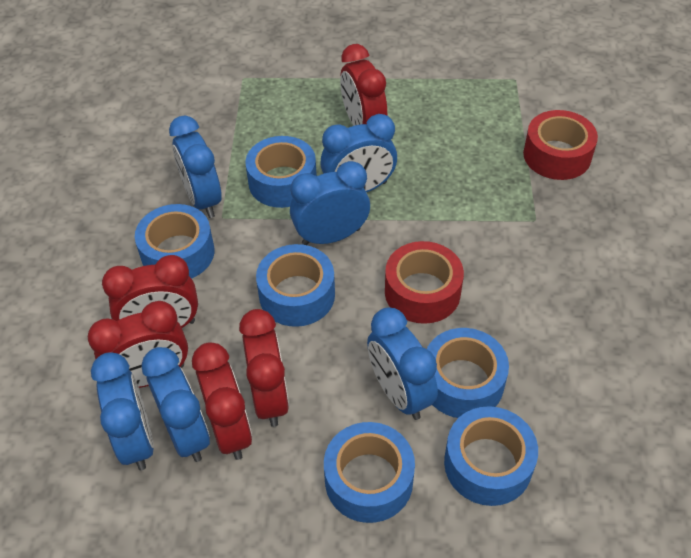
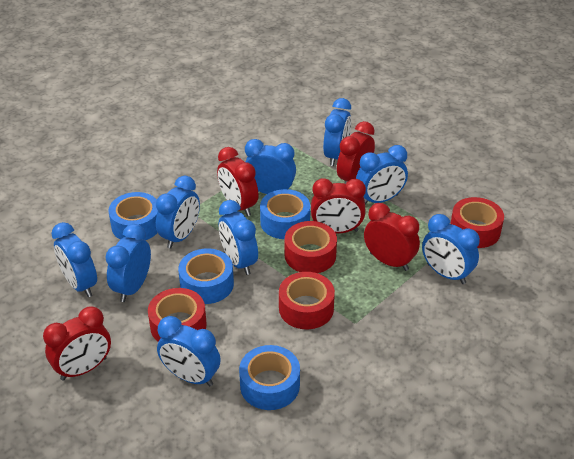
blue clock: 6 -> 9
blue tape: 6 -> 4
red tape: 2 -> 4

